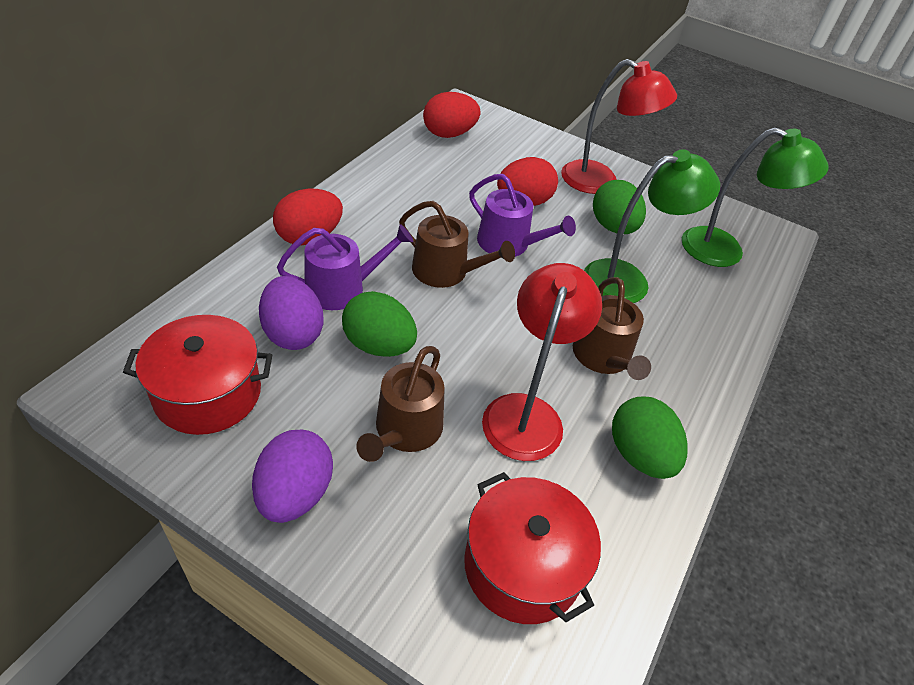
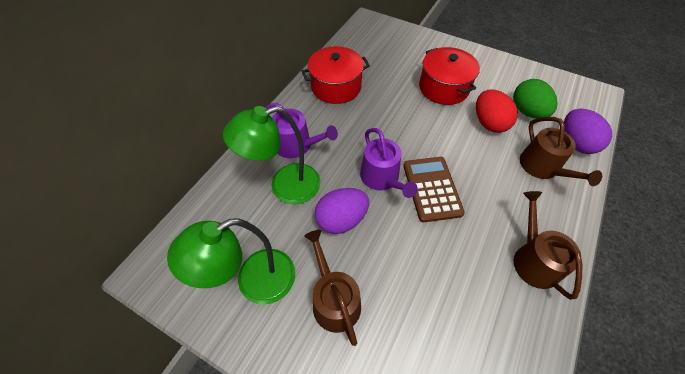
brown calculator: 0 -> 1
green egg: 3 -> 1
red egg: 3 -> 1
red lamp: 2 -> 0

